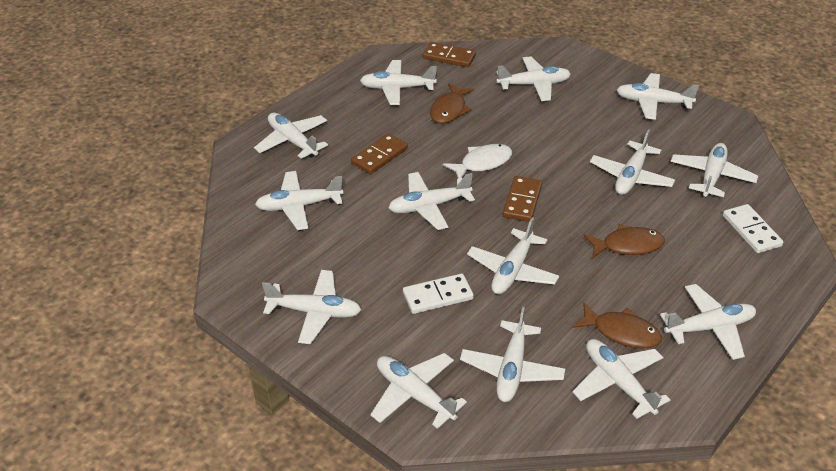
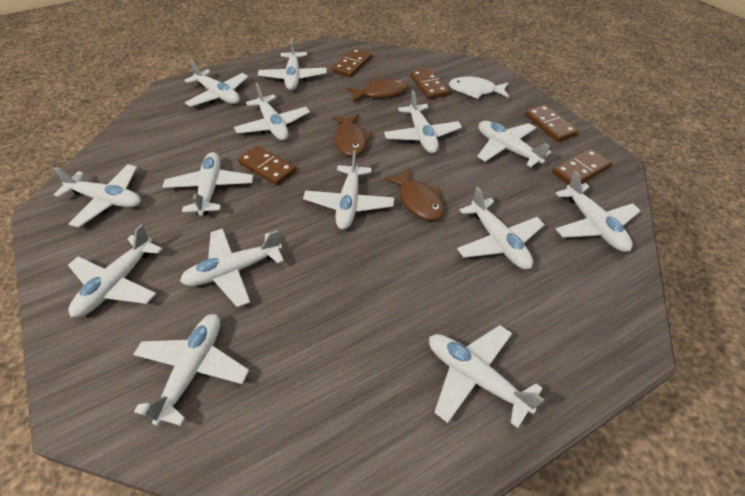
brown domino: 3 -> 5
white domino: 2 -> 0

